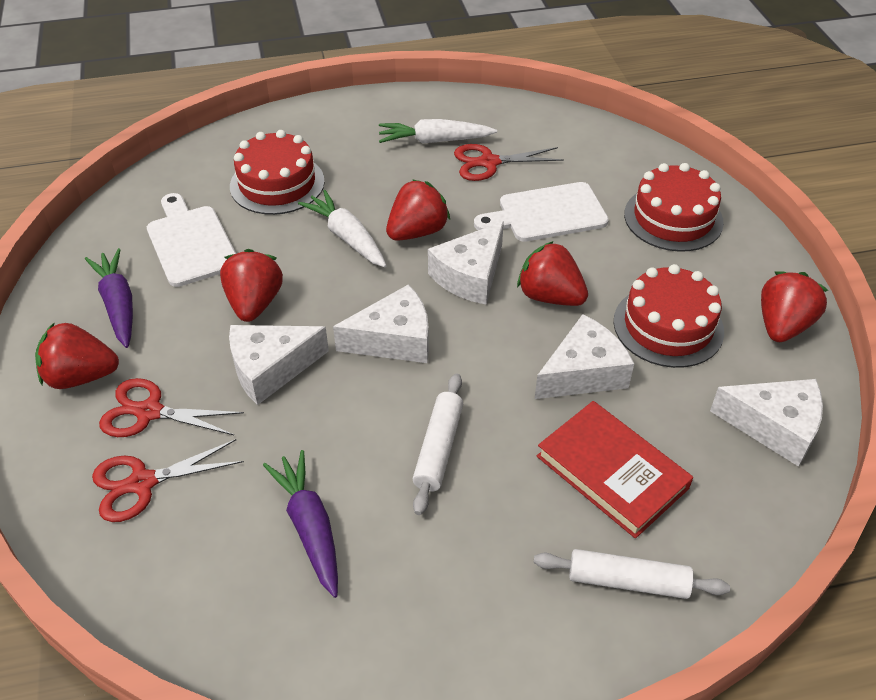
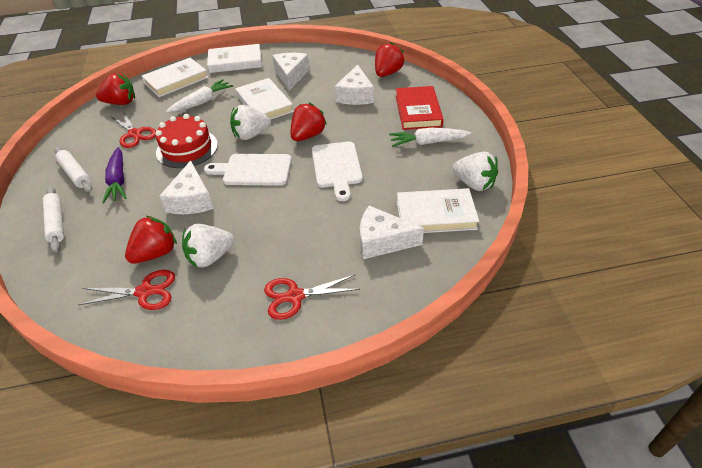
purple carrot: 2 -> 1
red cake: 3 -> 1
red strawberry: 5 -> 4
white book: 0 -> 4
white cheese: 5 -> 4
white strawberry: 0 -> 3

